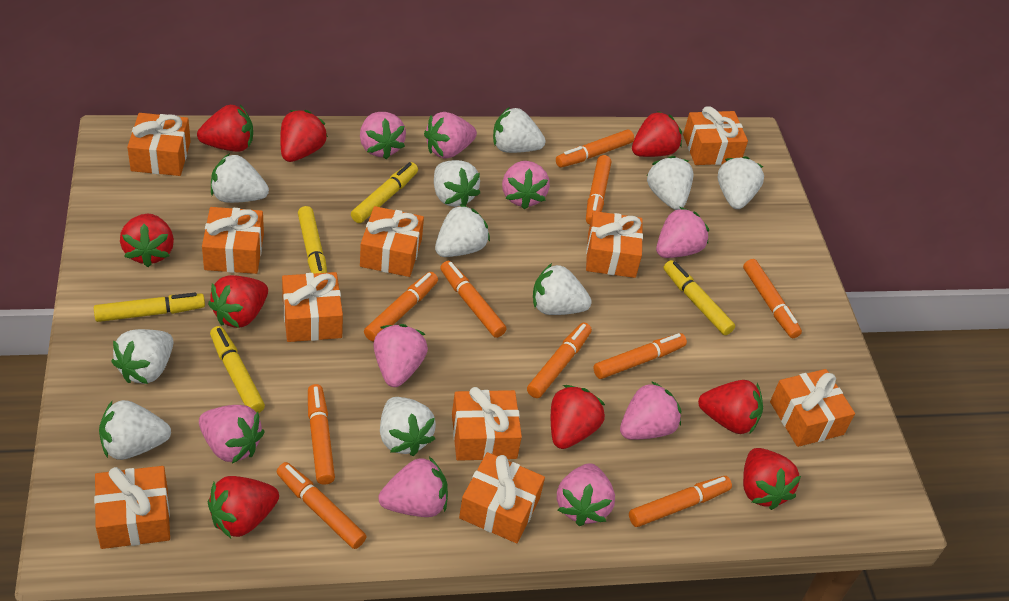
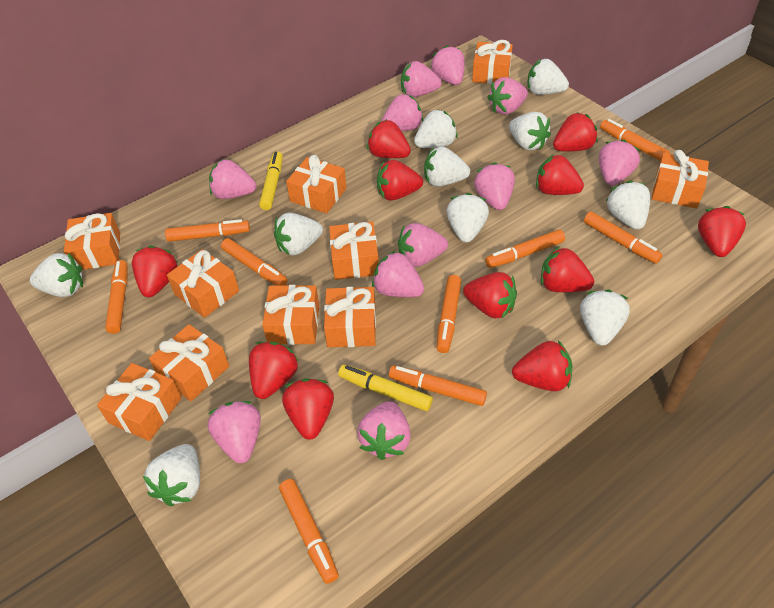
orange marker: 10 -> 9
pink strawberry: 9 -> 11
red strawberry: 9 -> 11
yellow marker: 5 -> 2

